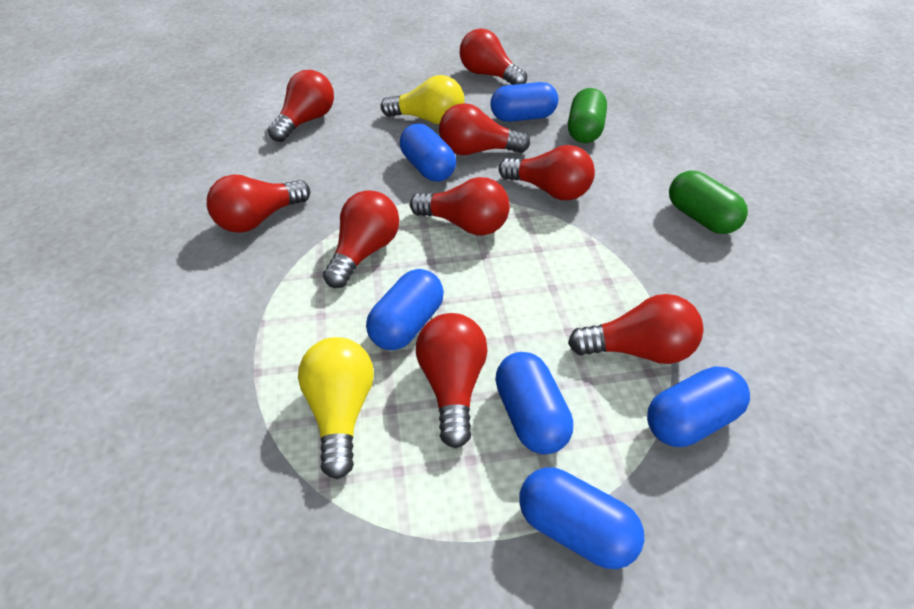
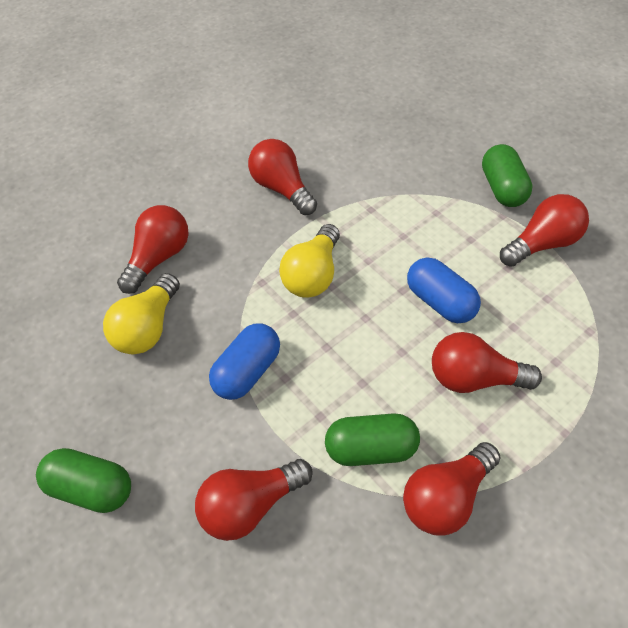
blue capsule: 6 -> 2
green capsule: 2 -> 3
red light bulb: 9 -> 6

